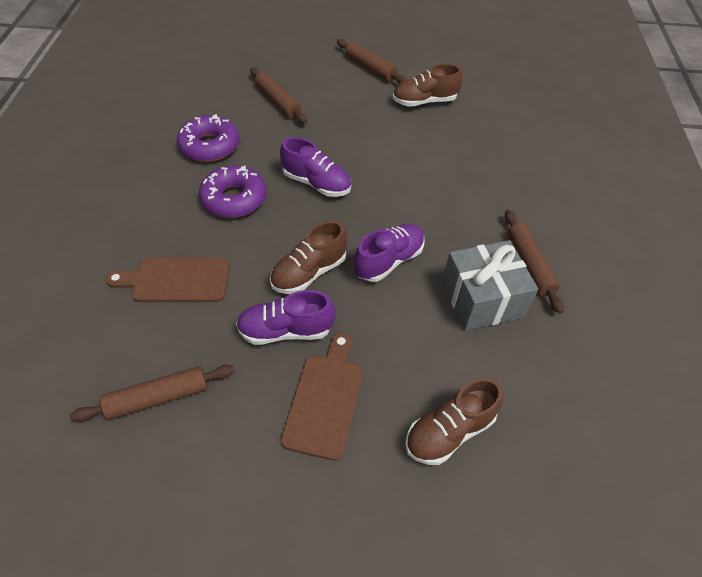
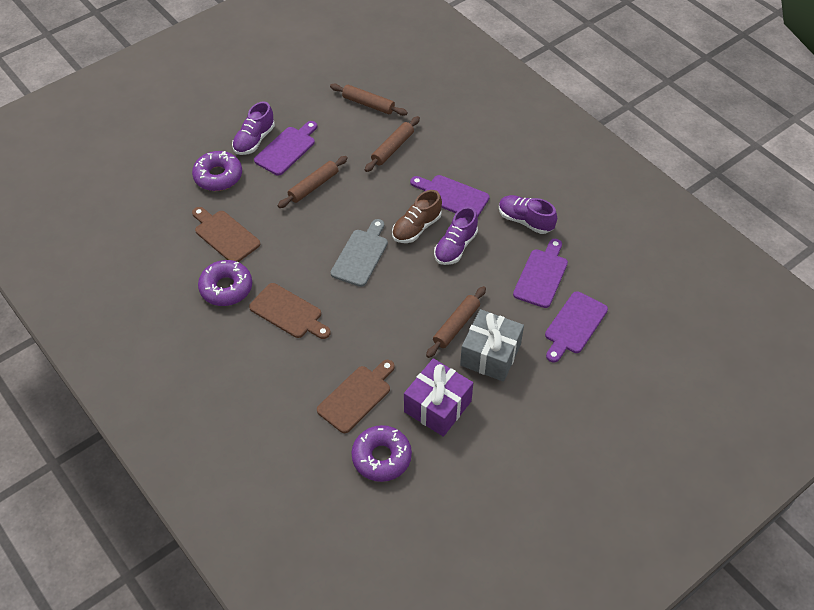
brown cutting board: 2 -> 3
brown shoe: 3 -> 1
grey cutting board: 0 -> 1
purple cutting board: 0 -> 4
purple donut: 2 -> 3
purple gift: 0 -> 1

